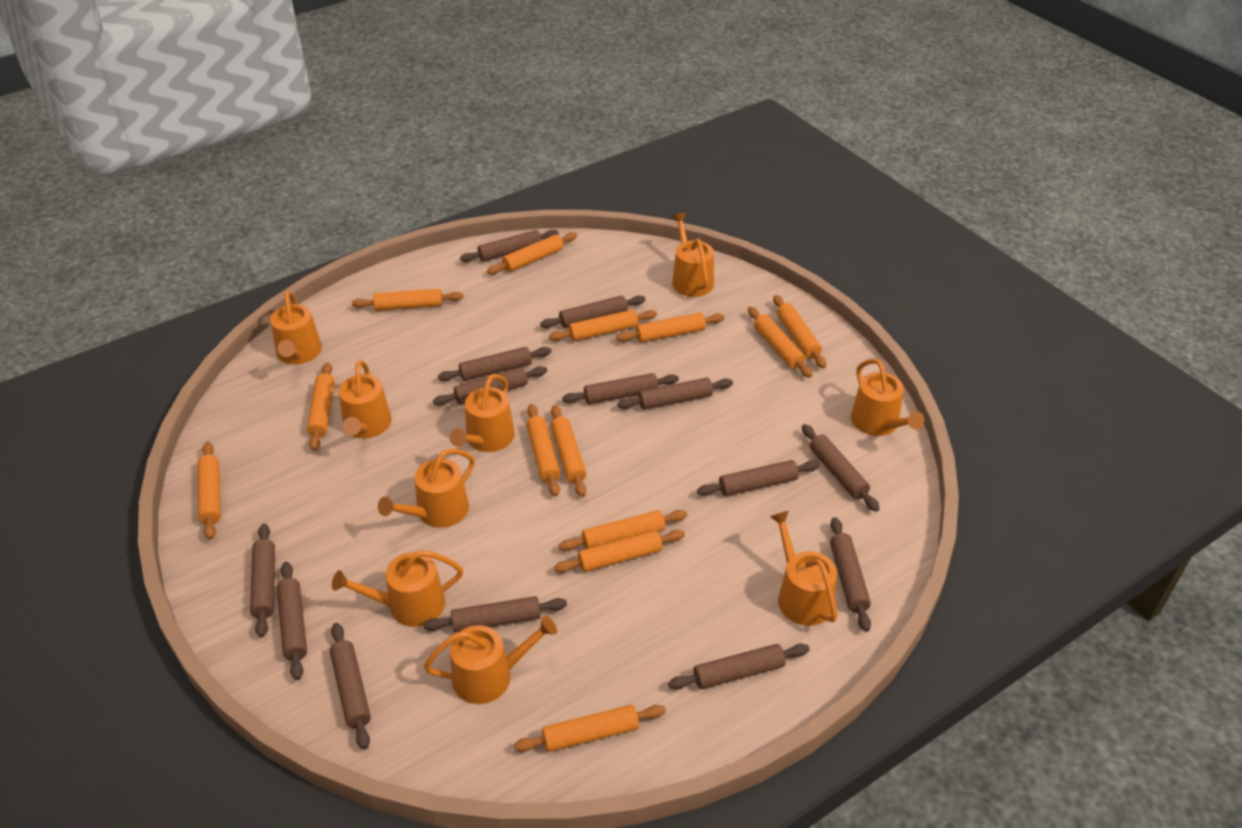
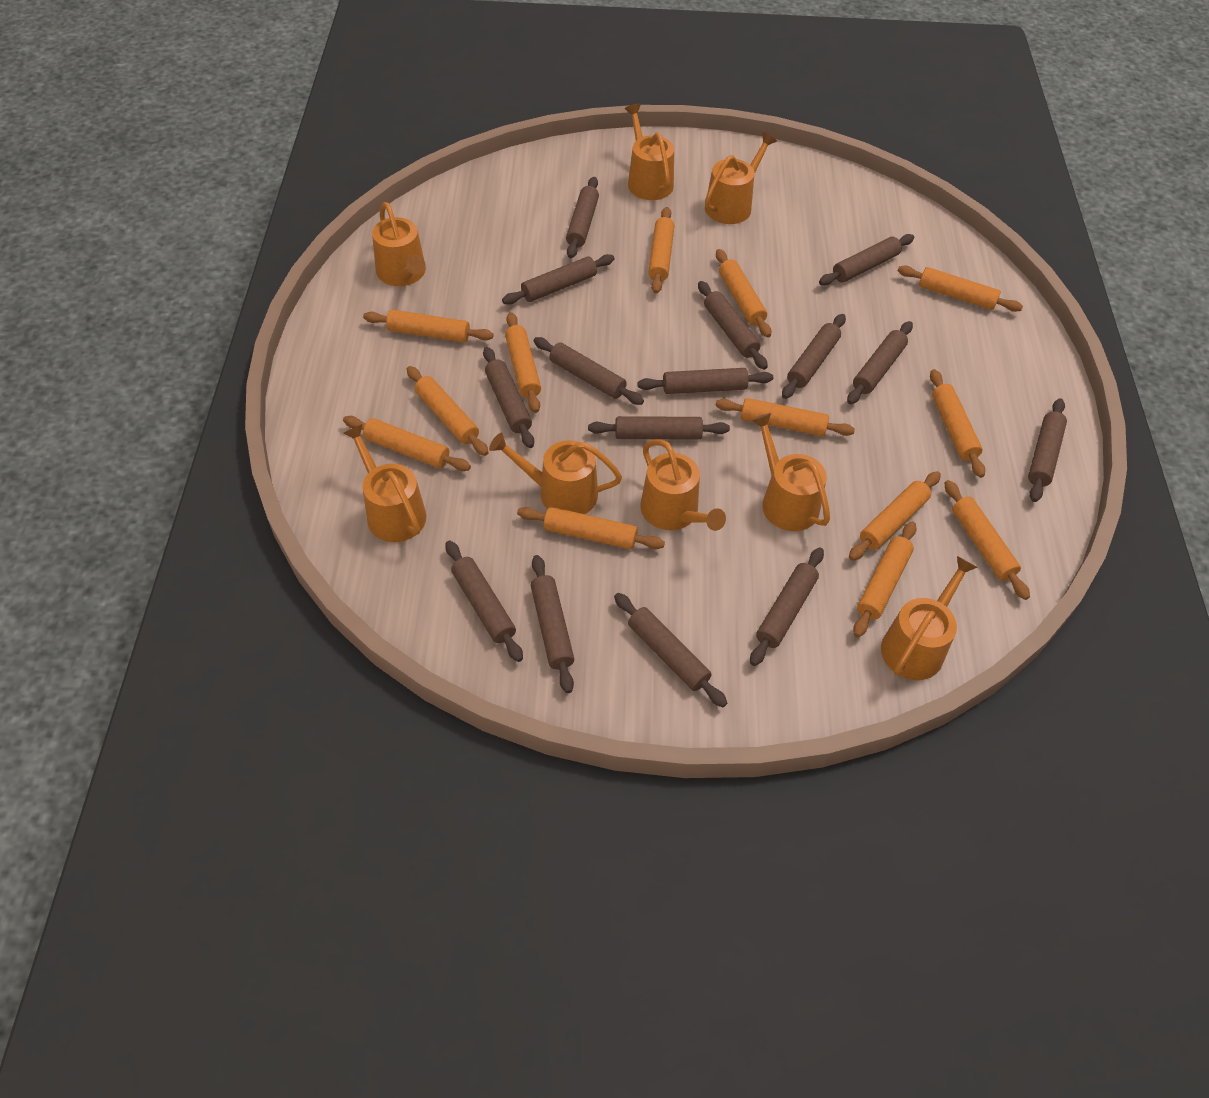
brown rolling pin: 14 -> 15
orange watering can: 9 -> 8

